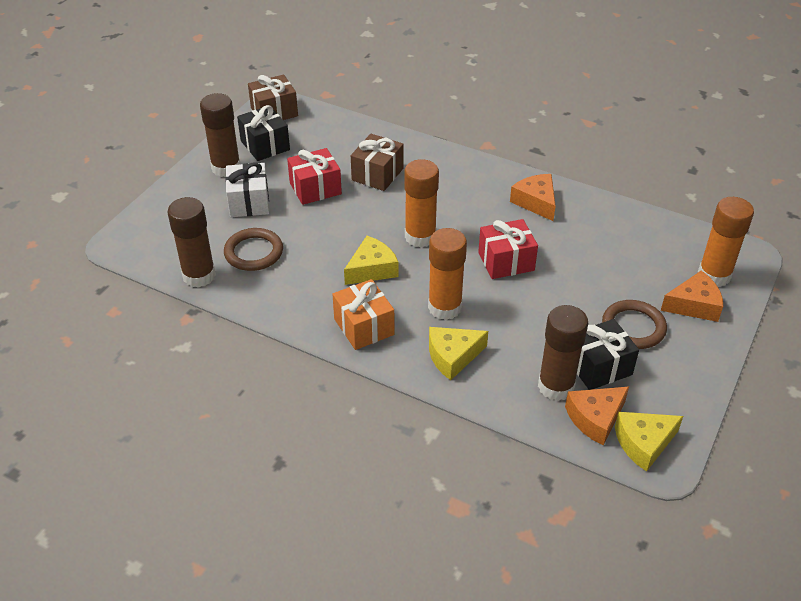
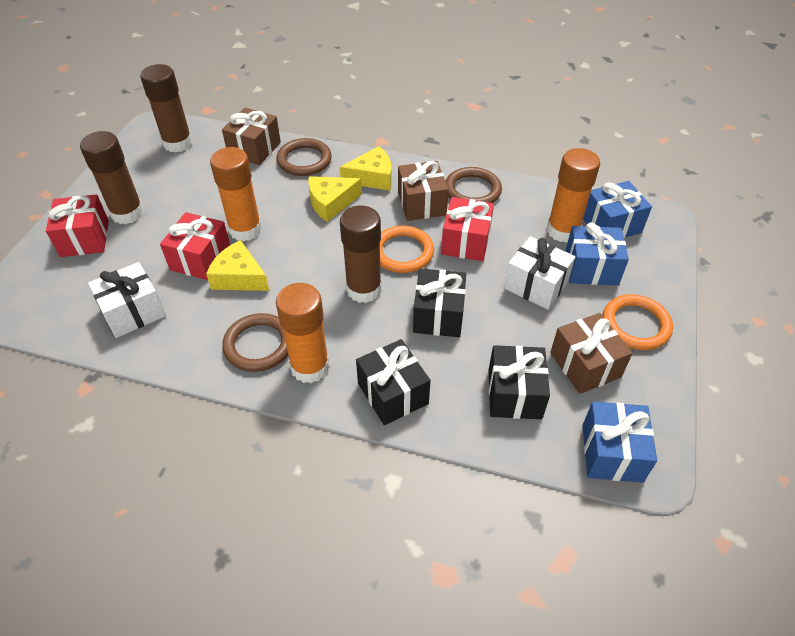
black gift: 2 -> 3
blue gift: 0 -> 3
brown gift: 2 -> 3
brown ring: 2 -> 3
orange cheese: 3 -> 0
orange gift: 1 -> 0
orange ring: 0 -> 2
red gift: 2 -> 3
white gift: 1 -> 2

